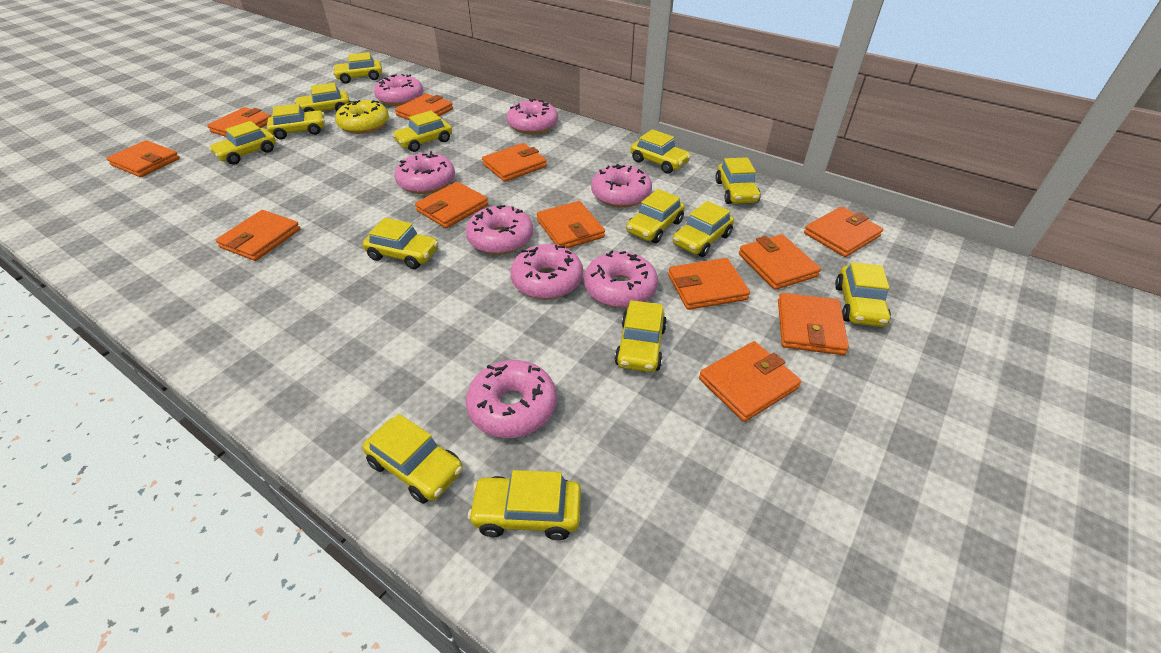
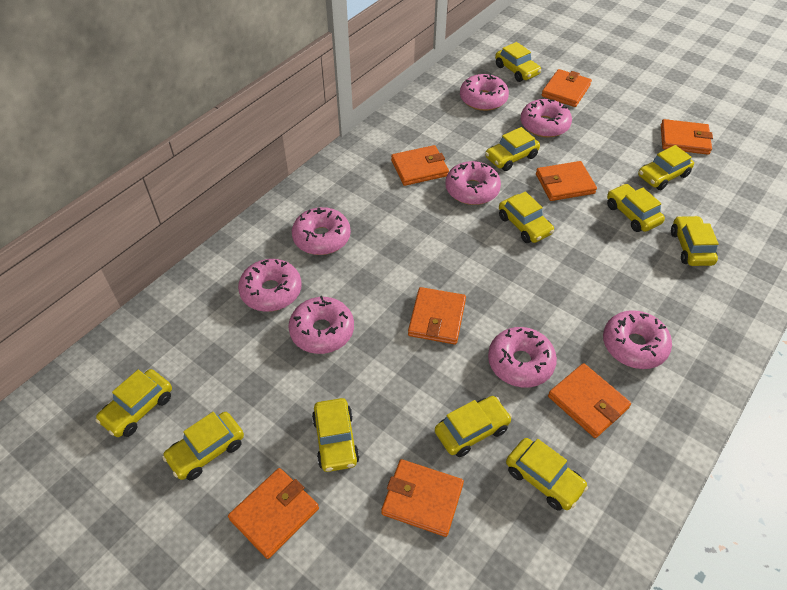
orange wallet: 12 -> 8
yellow car: 14 -> 11
yellow donut: 1 -> 0

